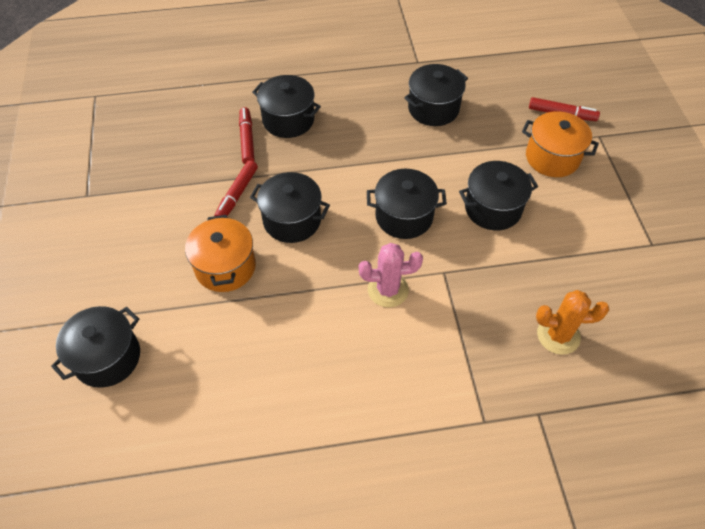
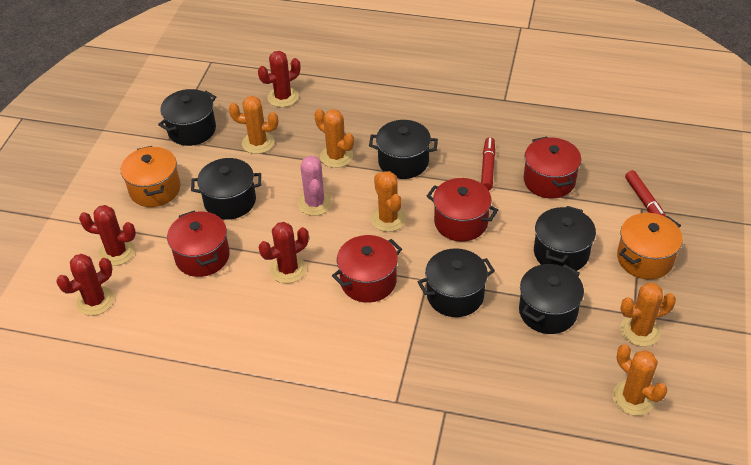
orange cactus: 1 -> 5
red cactus: 0 -> 4
red marker: 3 -> 2
red pot: 0 -> 4

